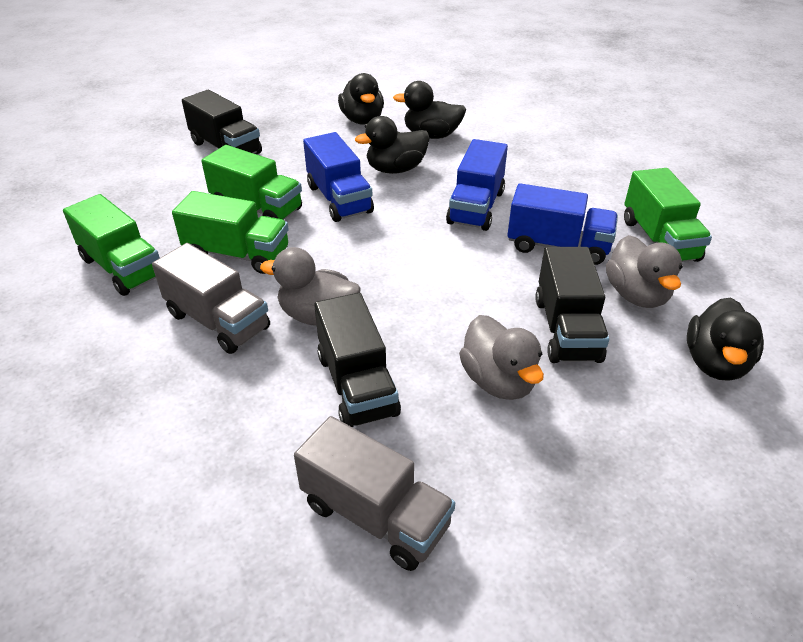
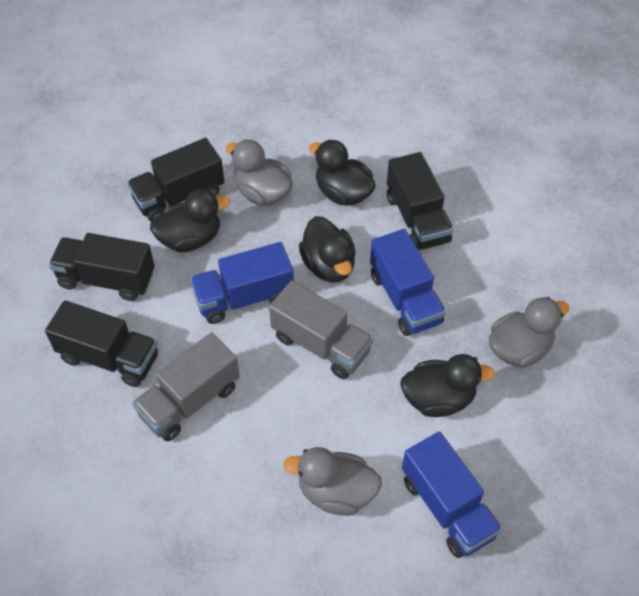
black truck: 3 -> 4
green truck: 4 -> 0

